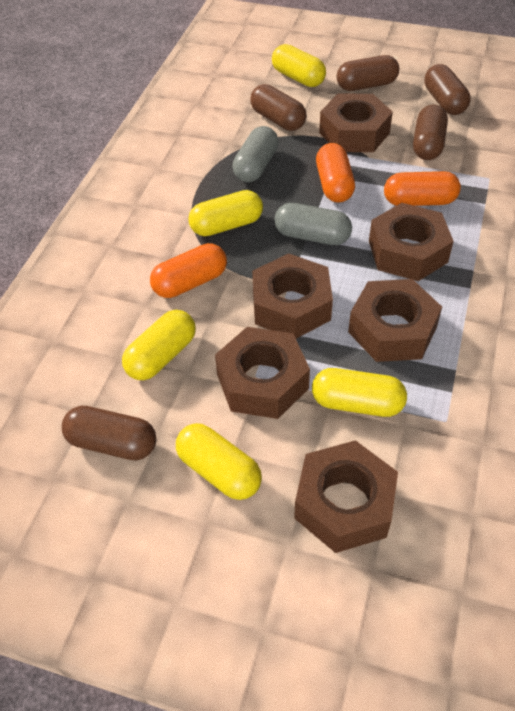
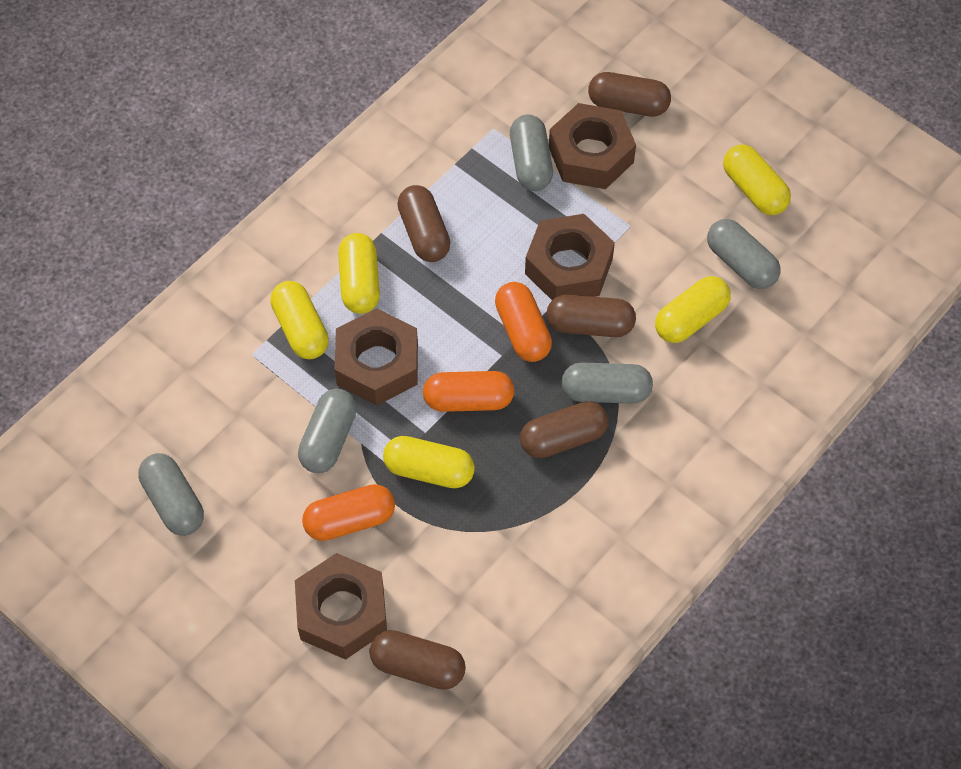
brown nut: 6 -> 4
grey capsule: 2 -> 5

